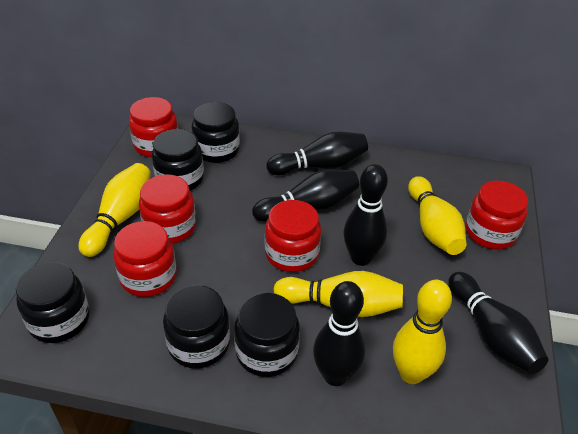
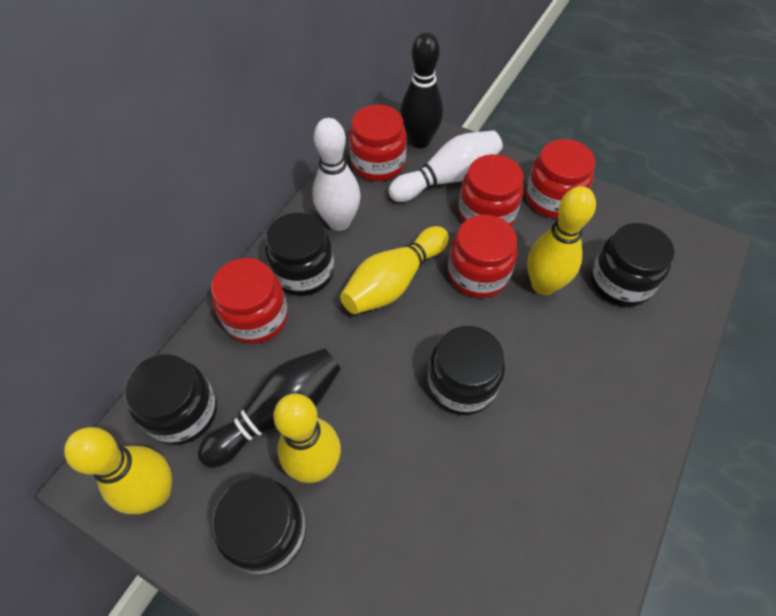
black bowling pin: 5 -> 2
white bowling pin: 0 -> 2

